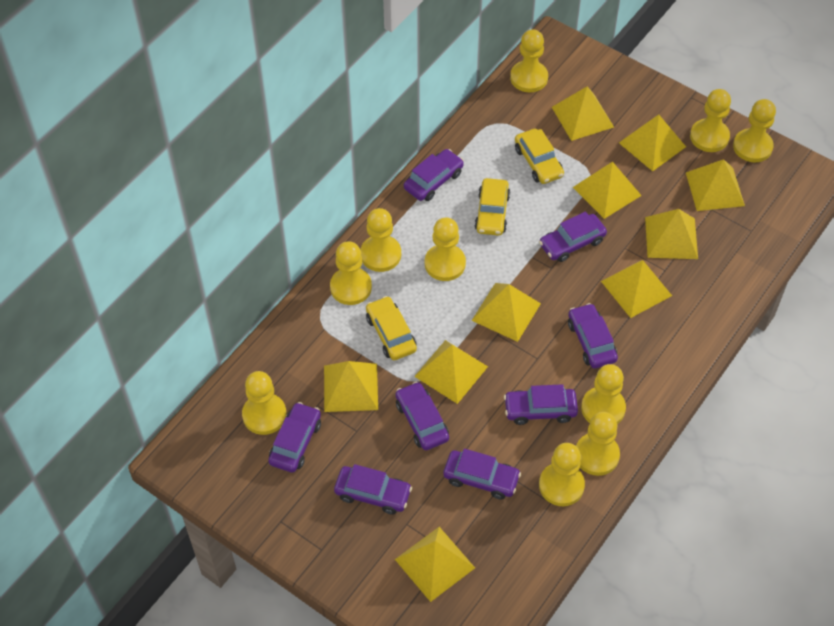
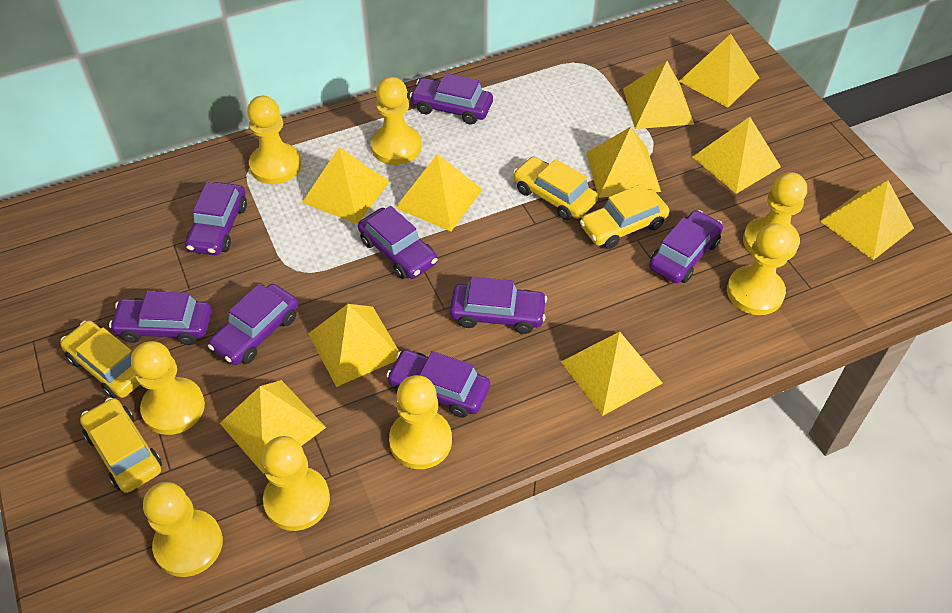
yellow car: 3 -> 4
yellow pawn: 10 -> 8

